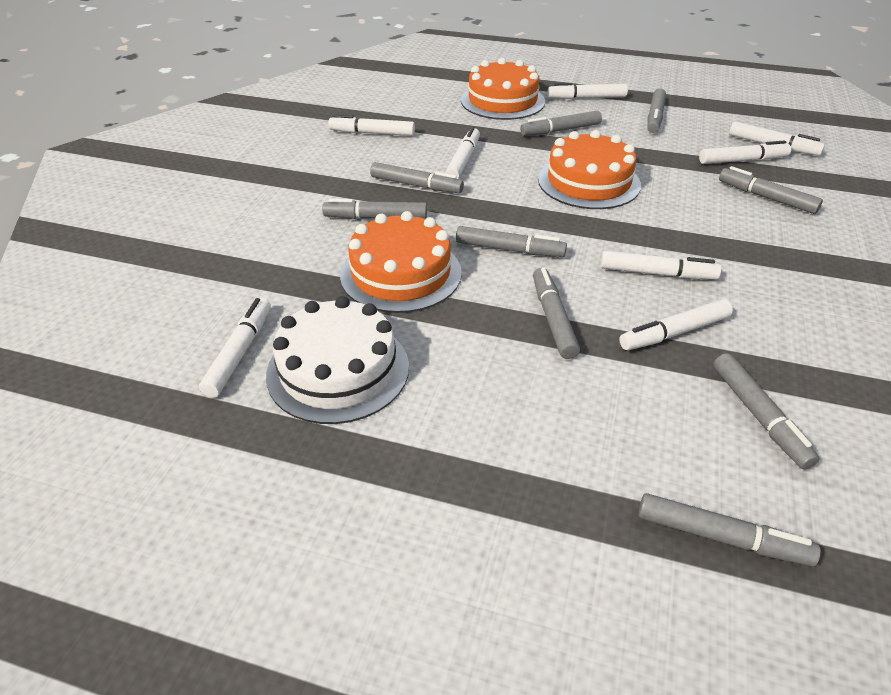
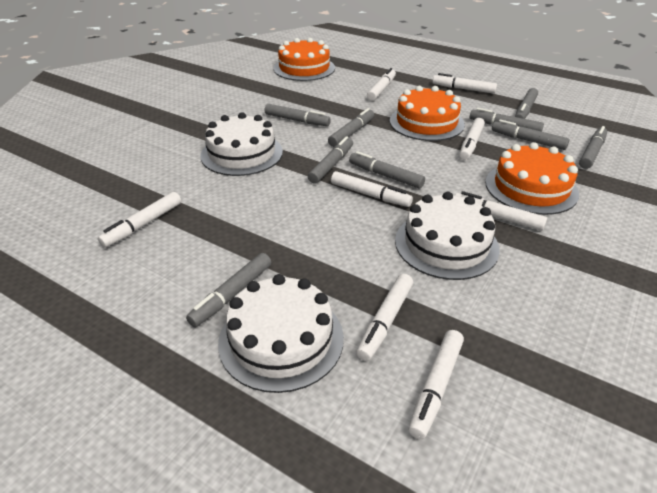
white cake: 1 -> 3

